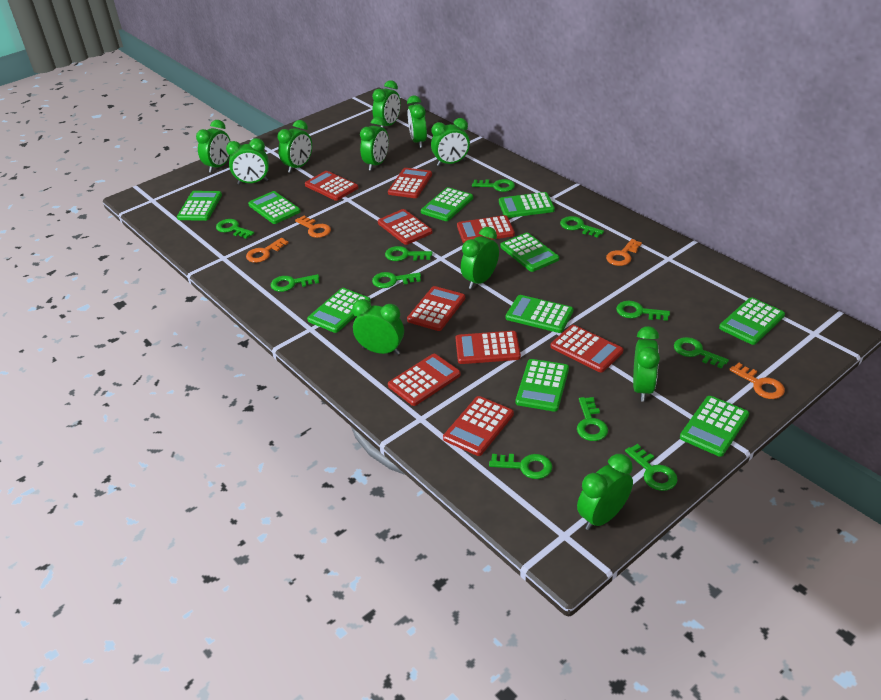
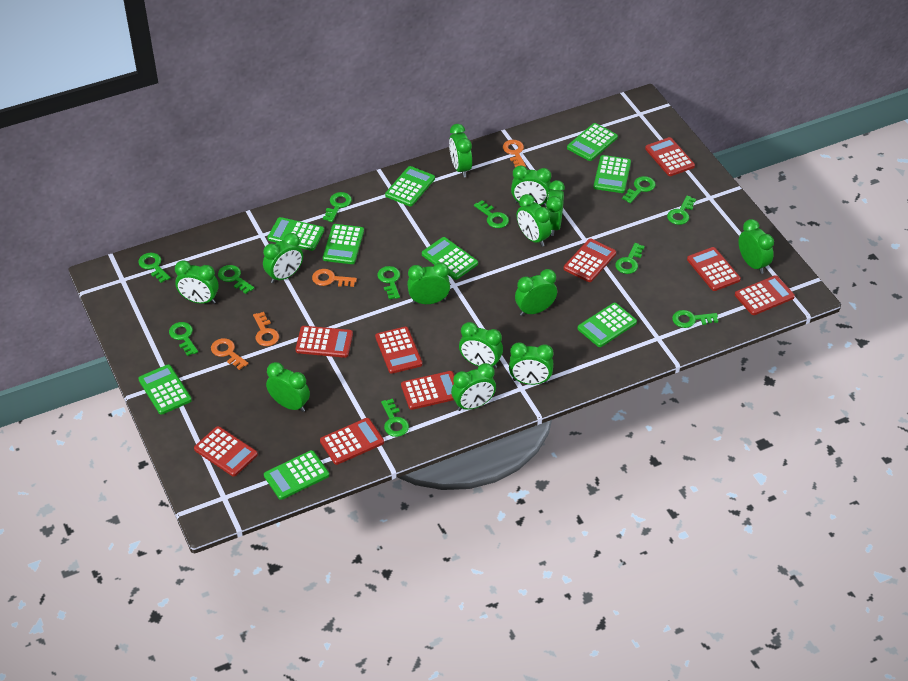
green calculator: 10 -> 9
green clock: 11 -> 13

